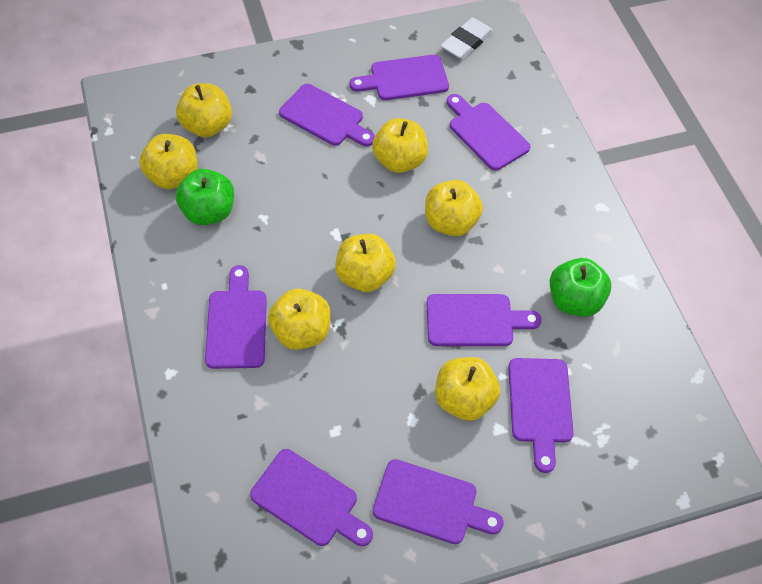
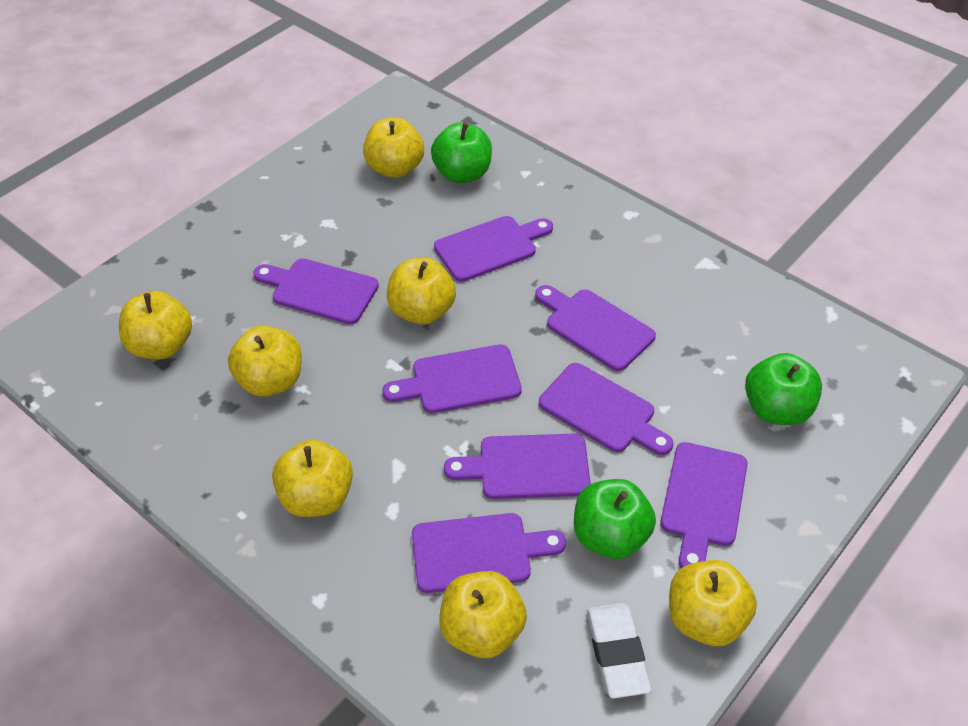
green apple: 2 -> 3

